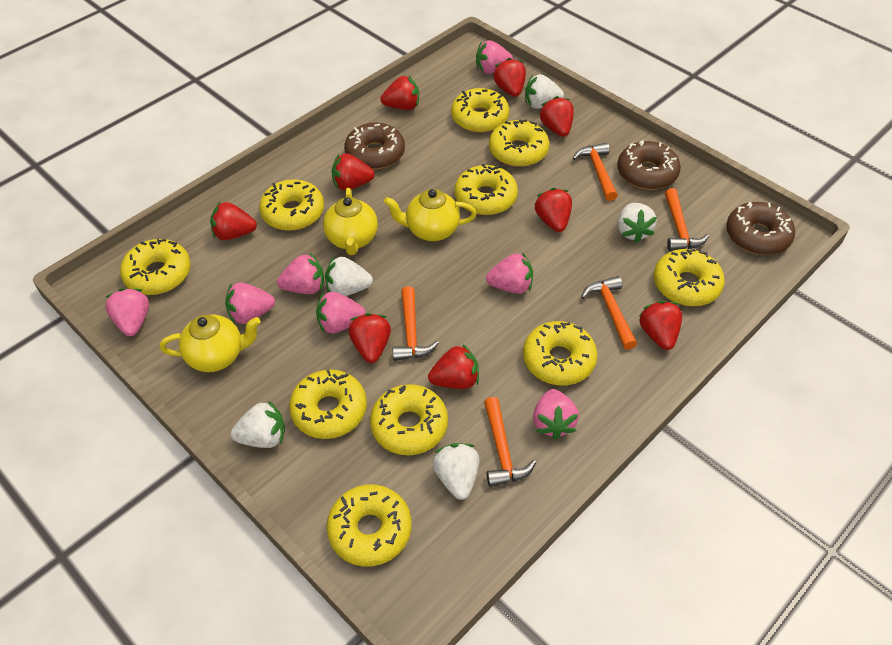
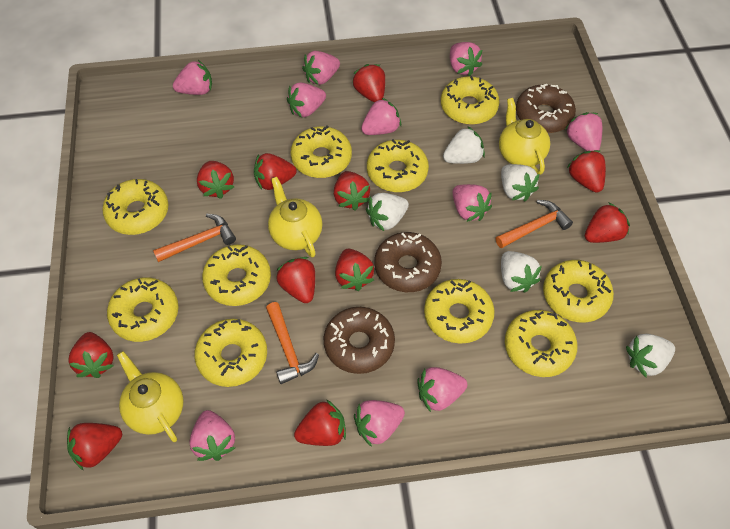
orange hammer: 5 -> 3
pink strawberry: 7 -> 10
red strawberry: 9 -> 11

